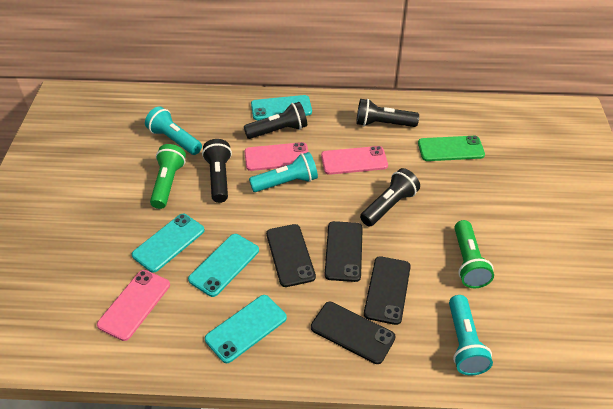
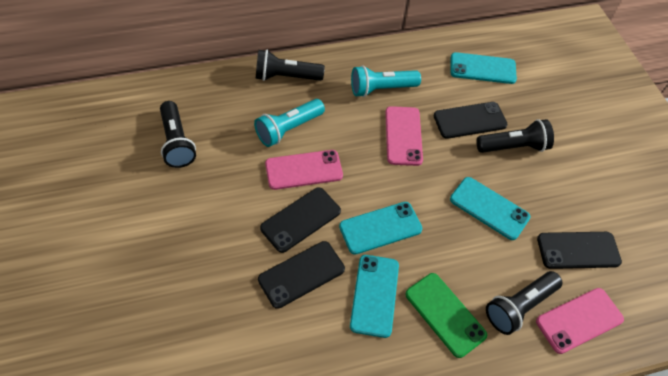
green flashlight: 2 -> 0
turquoise flashlight: 3 -> 2

